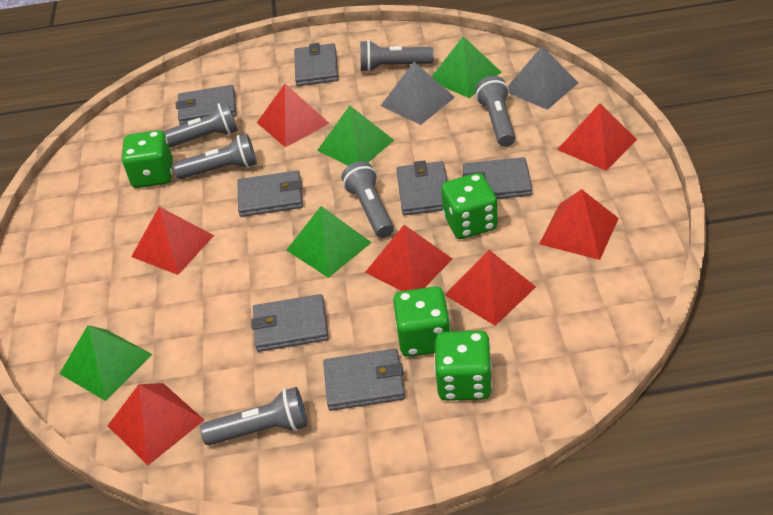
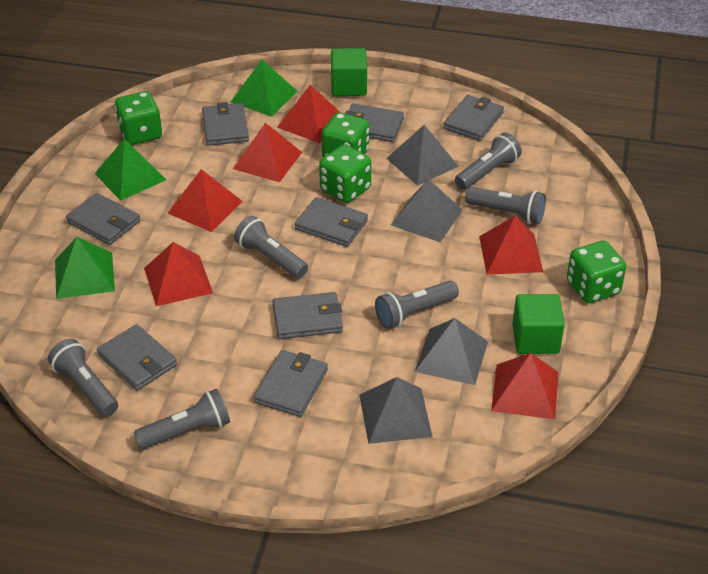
green cube: 0 -> 2
green pyramid: 4 -> 3
grey pyramid: 2 -> 4
grey wallet: 7 -> 8
red pyramid: 7 -> 6

